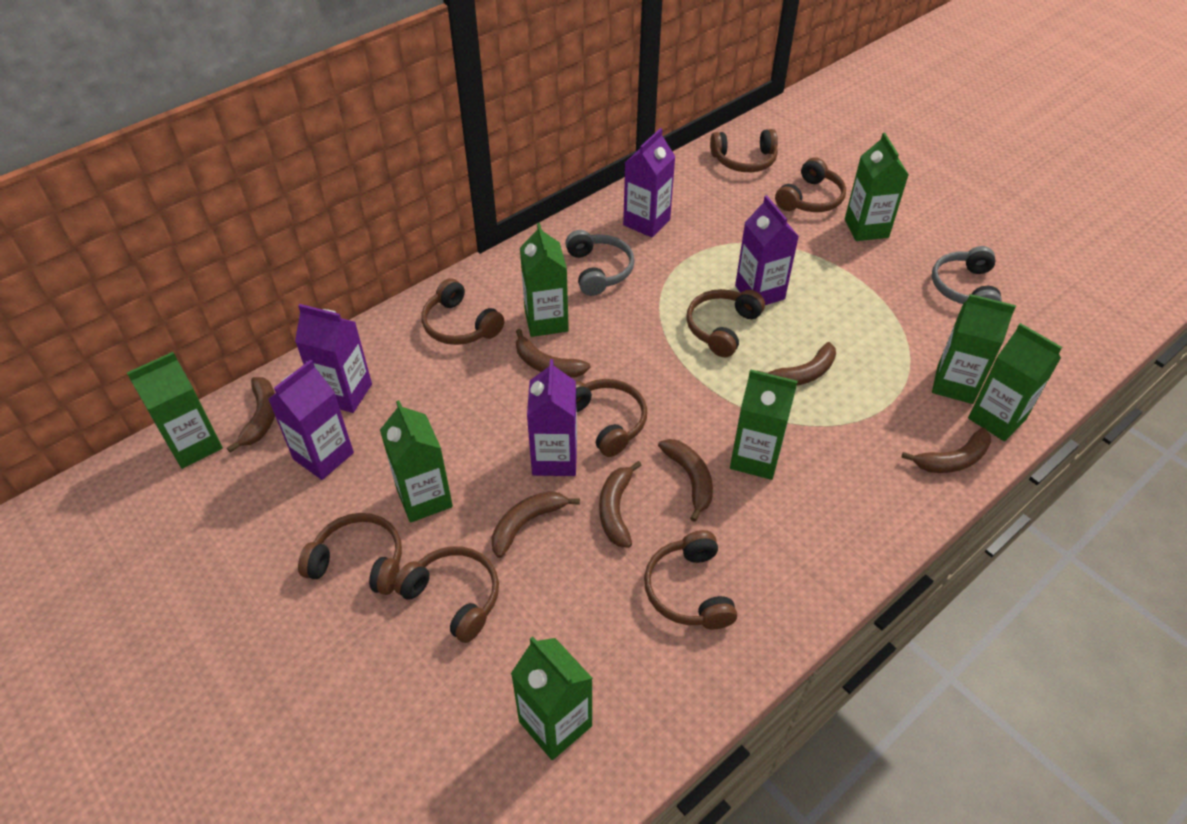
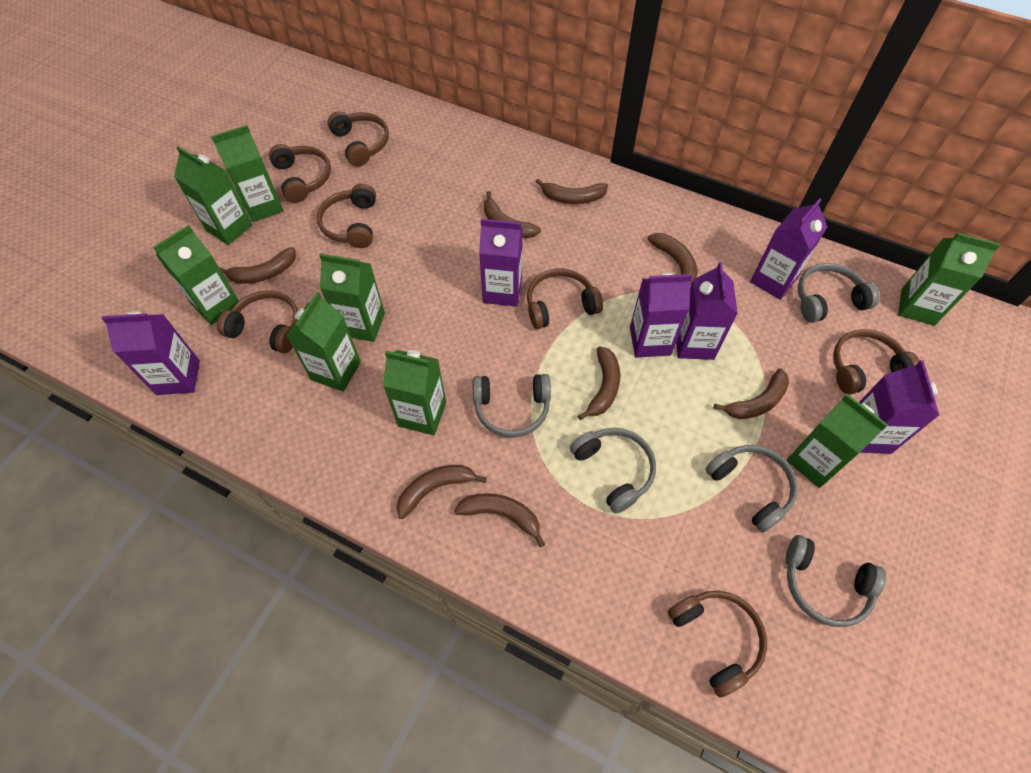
brown banana: 7 -> 8
brown headphones: 8 -> 7
grey headphones: 2 -> 5
purple carton: 5 -> 6

